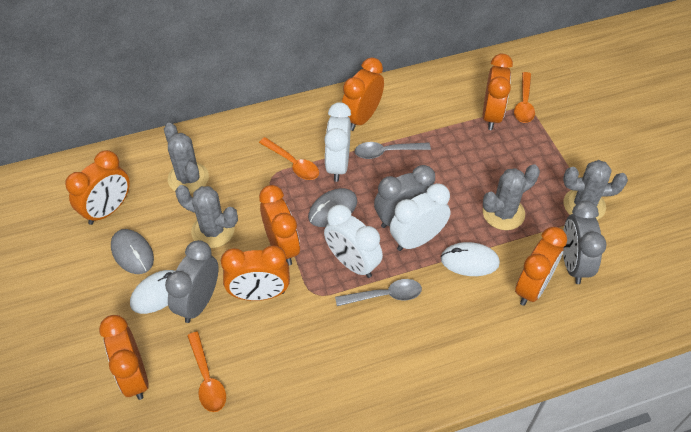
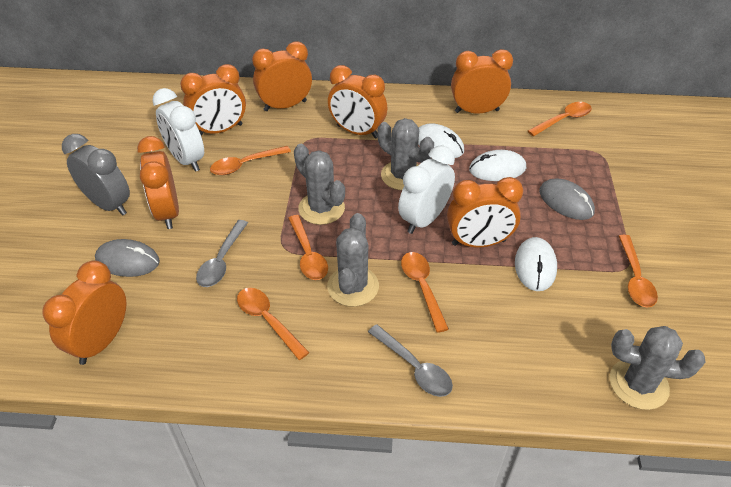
grey clock: 3 -> 1
orange spoon: 3 -> 6
white clock: 3 -> 2
white mouse: 2 -> 3

